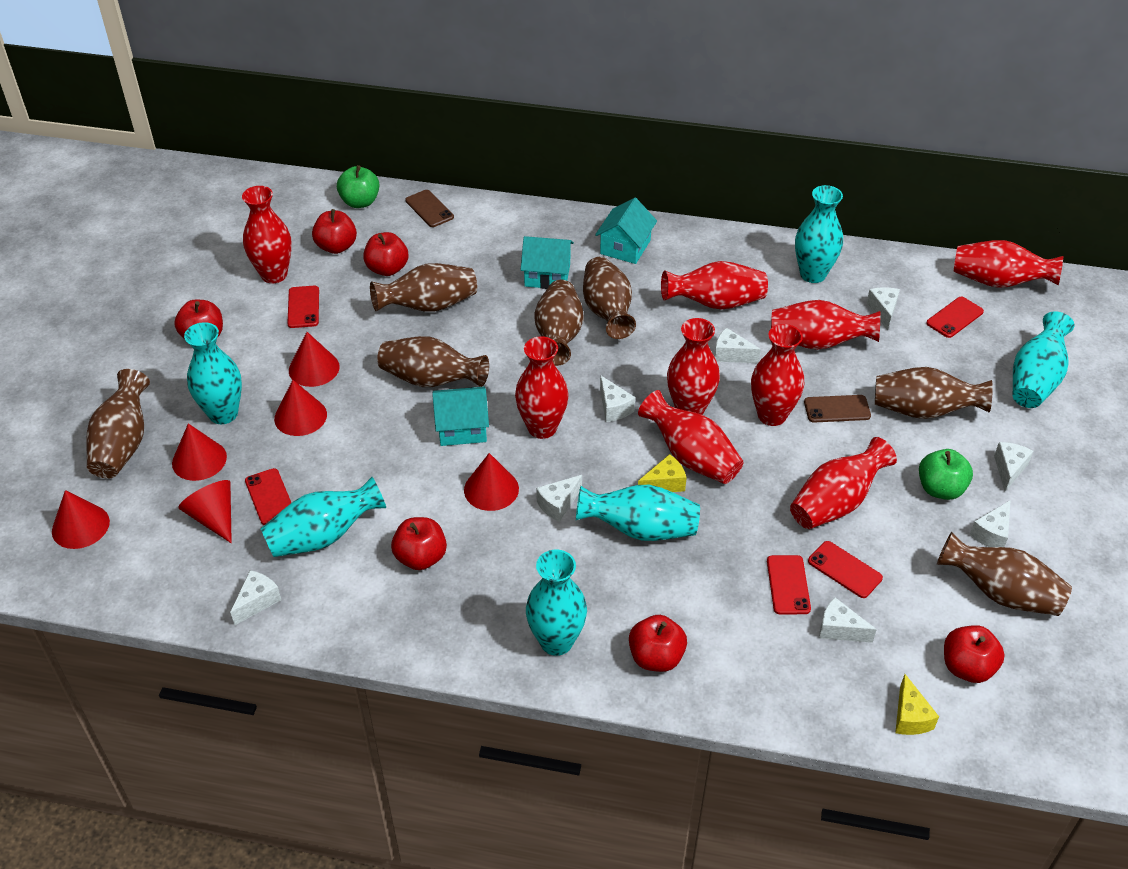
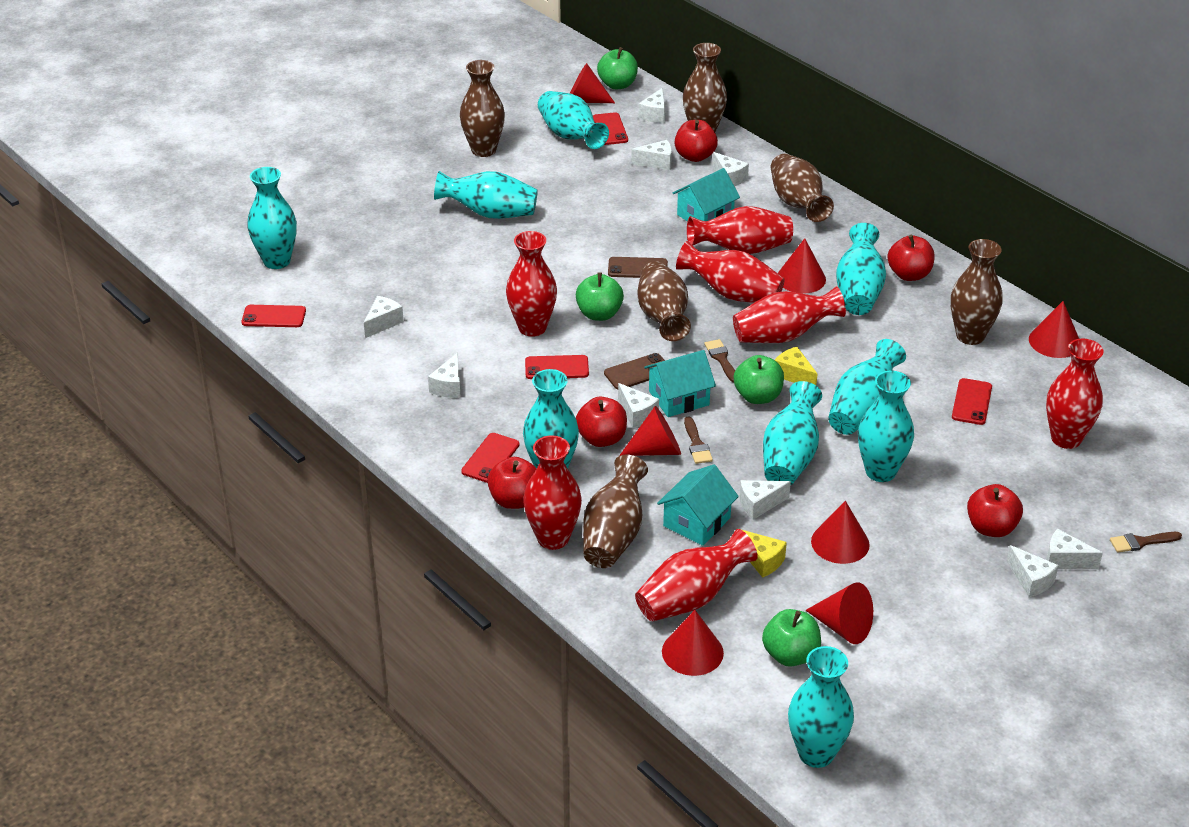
brown brush: 0 -> 3
brown vase: 7 -> 6
green apple: 2 -> 4
red apple: 6 -> 5
red cone: 6 -> 7
red vase: 9 -> 7
turquoise vase: 6 -> 9
white cheese: 8 -> 9

